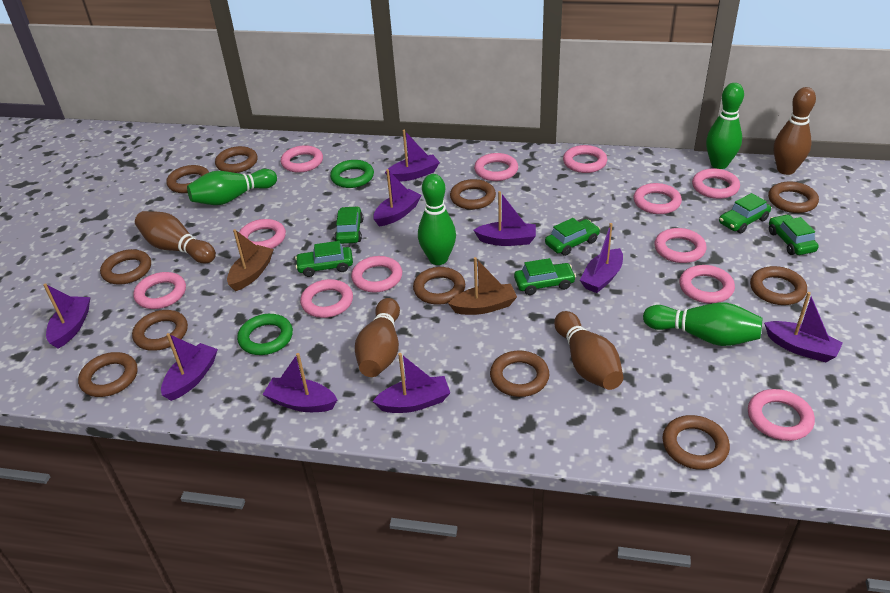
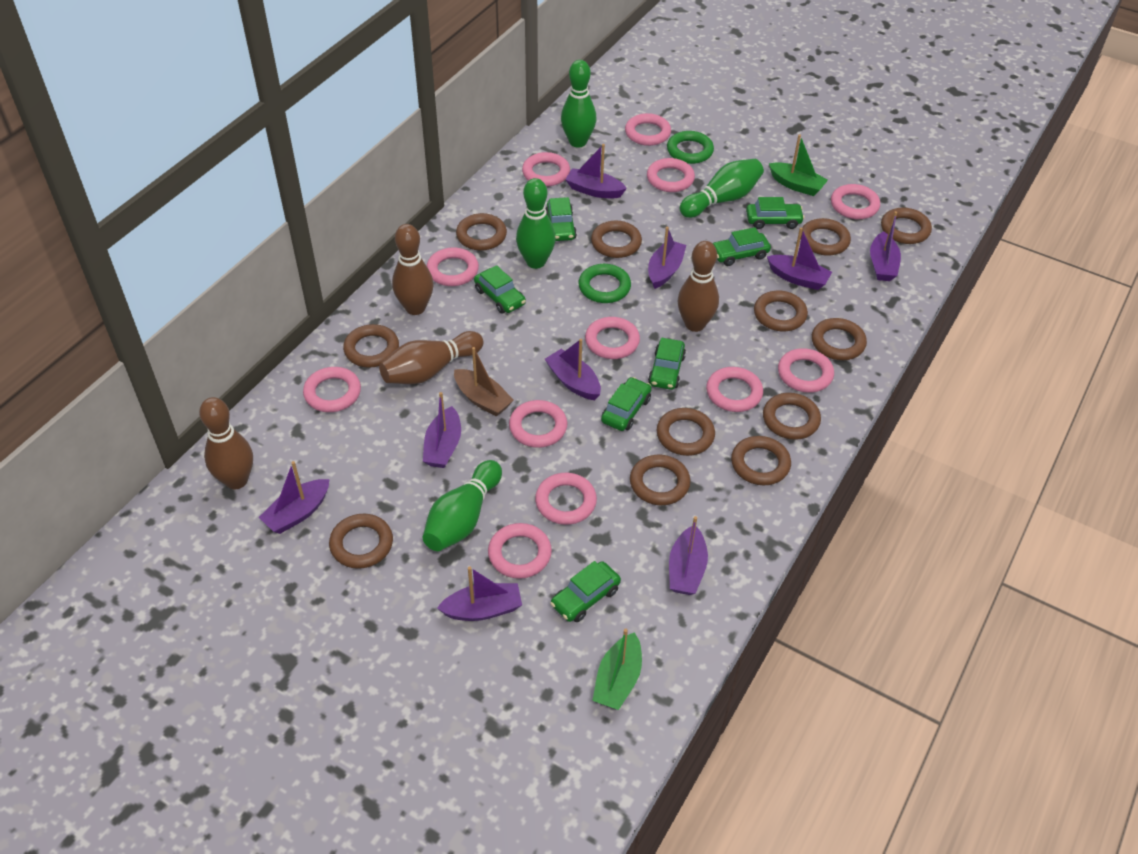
brown boat: 2 -> 1
brown ring: 11 -> 12
green boat: 0 -> 2
green car: 6 -> 7

